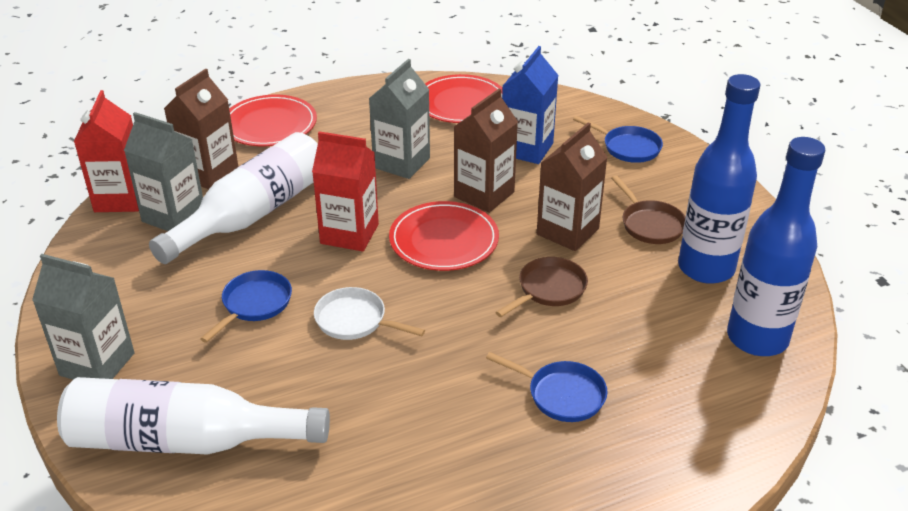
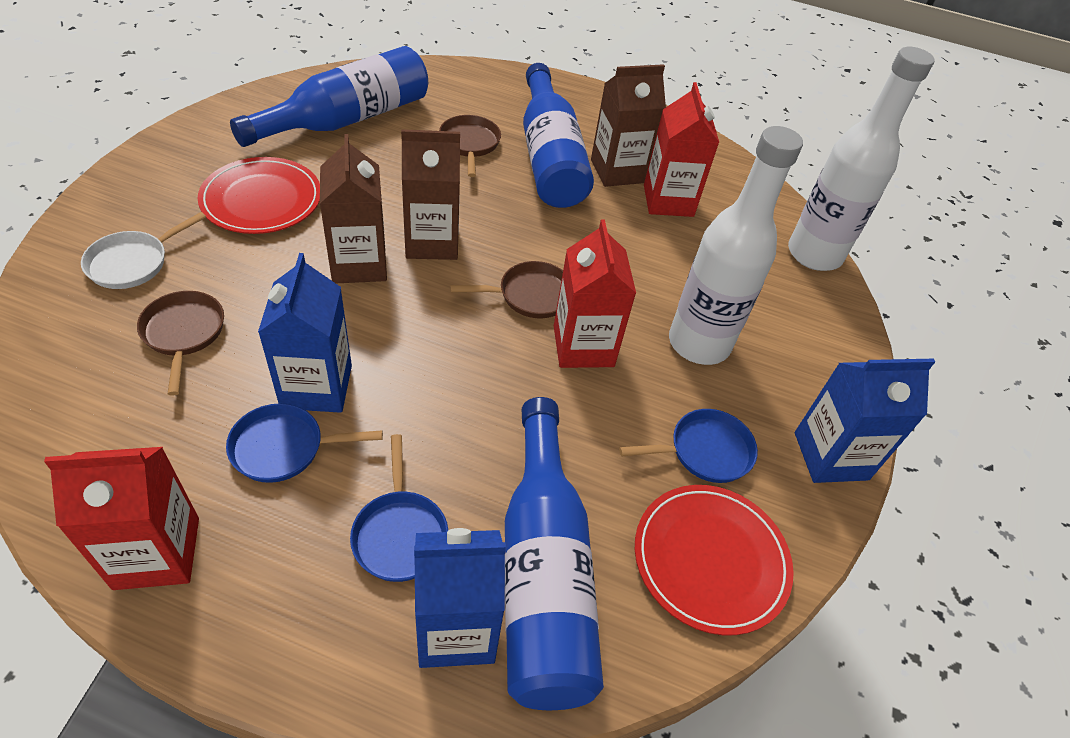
blue bottle: 2 -> 3
blue carton: 1 -> 3
brown pan: 2 -> 3
grey carton: 3 -> 0
red carton: 2 -> 3
red plate: 3 -> 2

